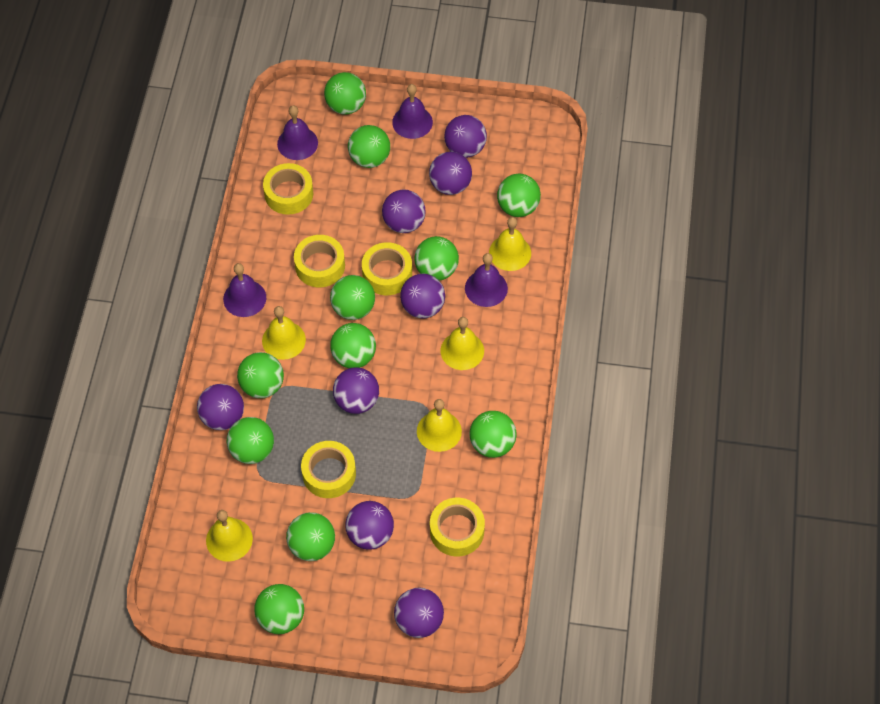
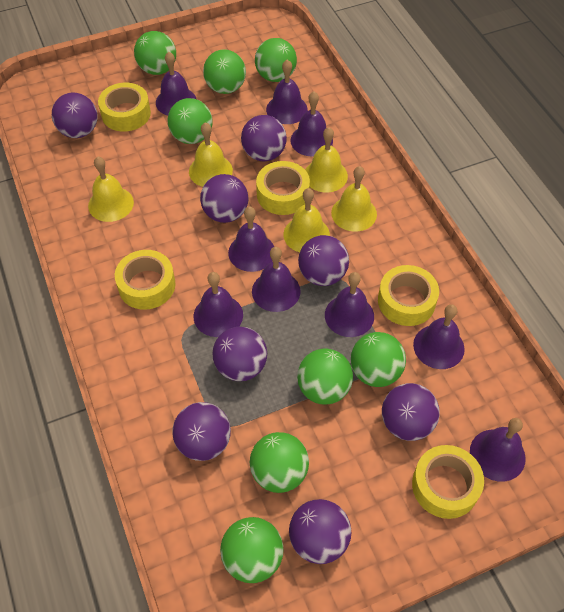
green ball: 11 -> 8
purple bell: 4 -> 9

